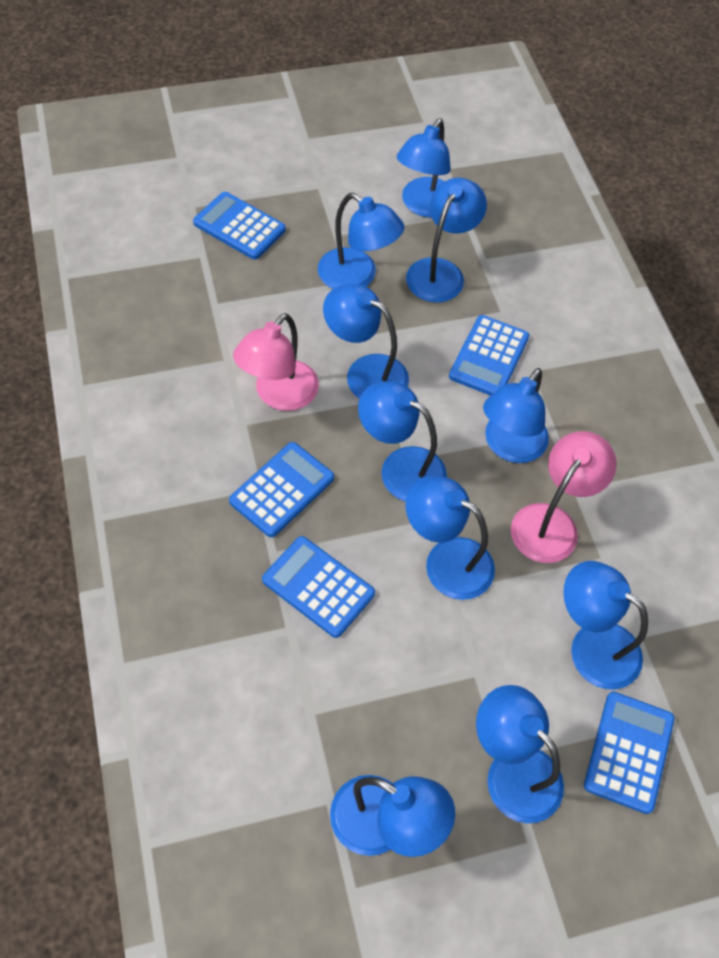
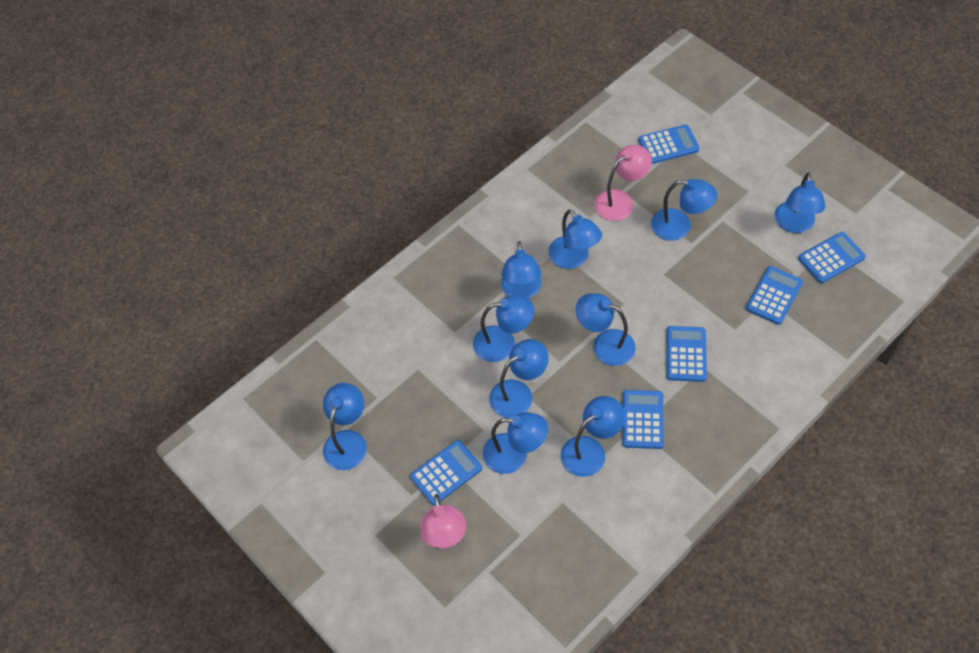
blue calculator: 5 -> 6

